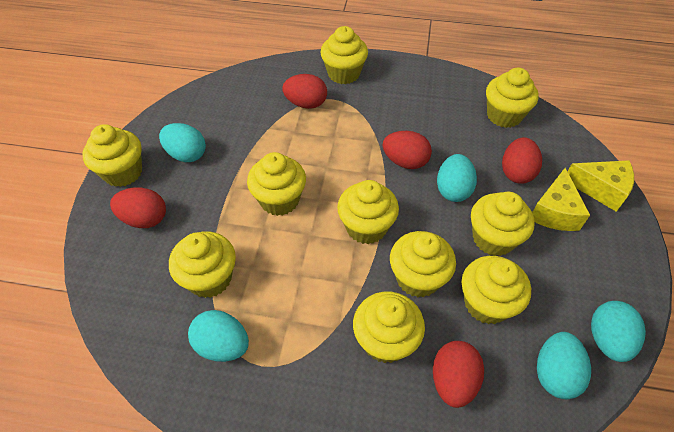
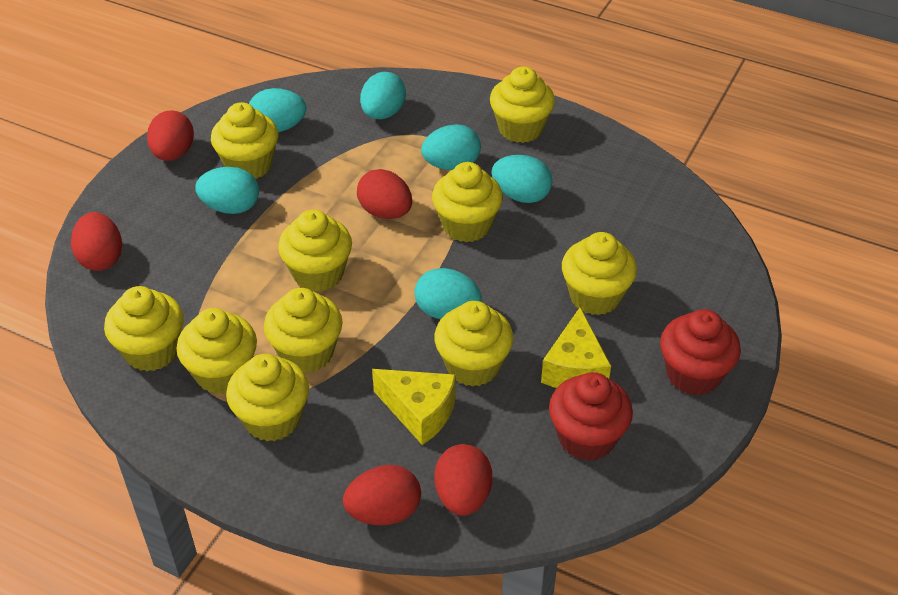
red cupcake: 0 -> 2
turquoise egg: 5 -> 6

